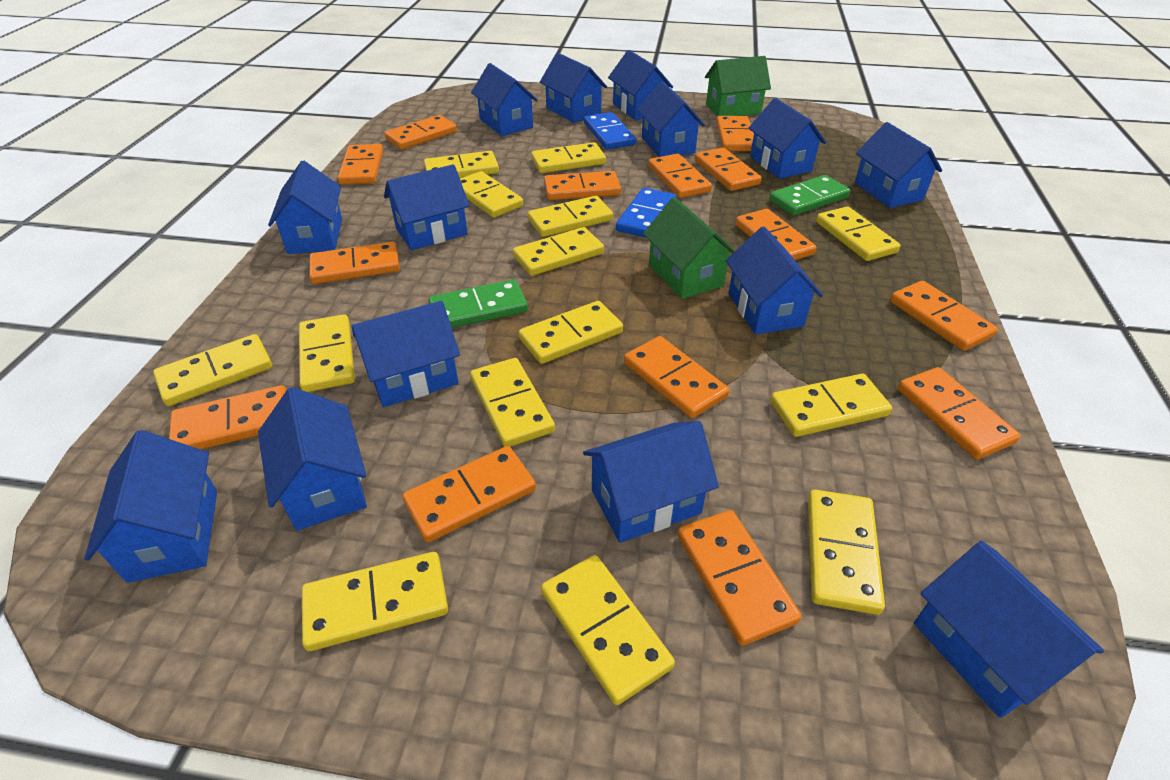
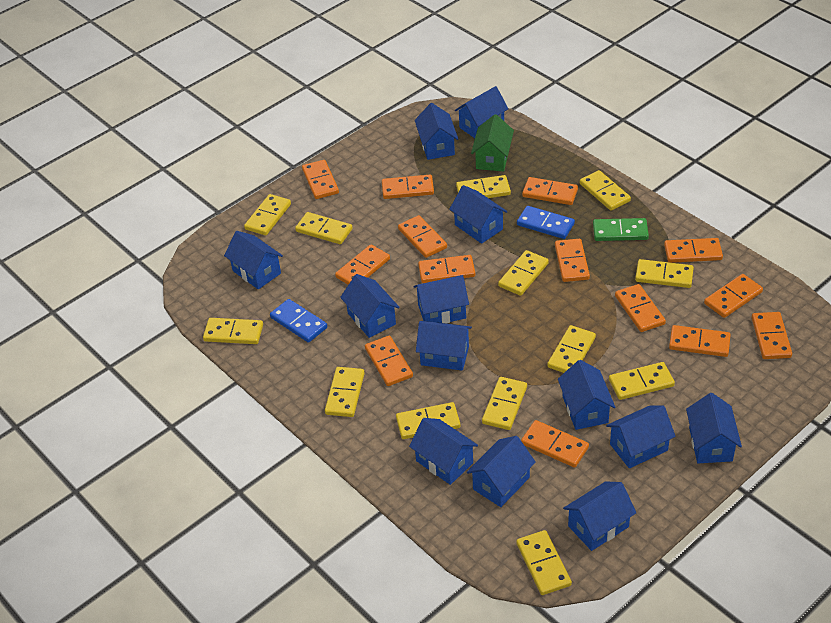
blue house: 14 -> 13
green domino: 2 -> 1
green house: 2 -> 1
yellow domino: 14 -> 13

